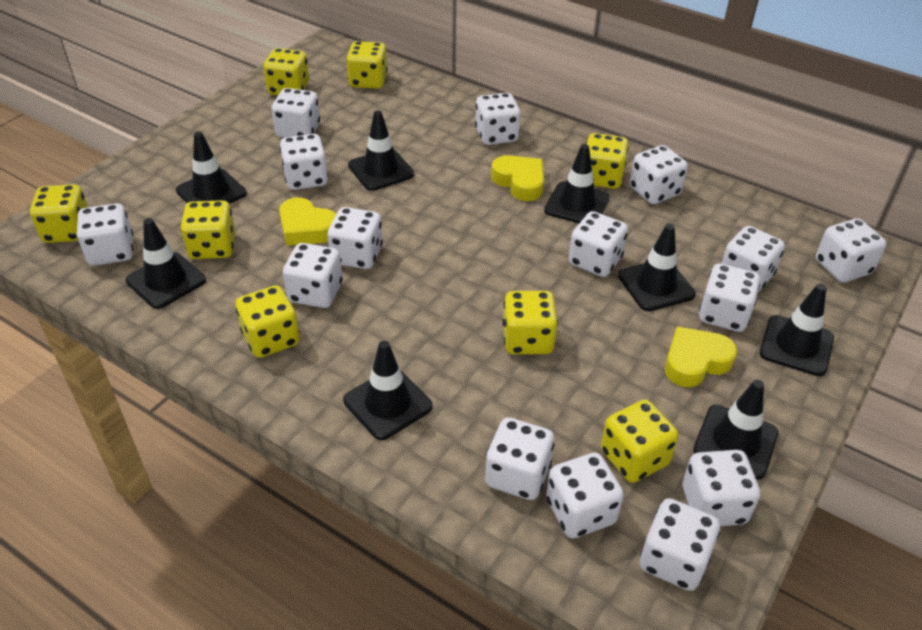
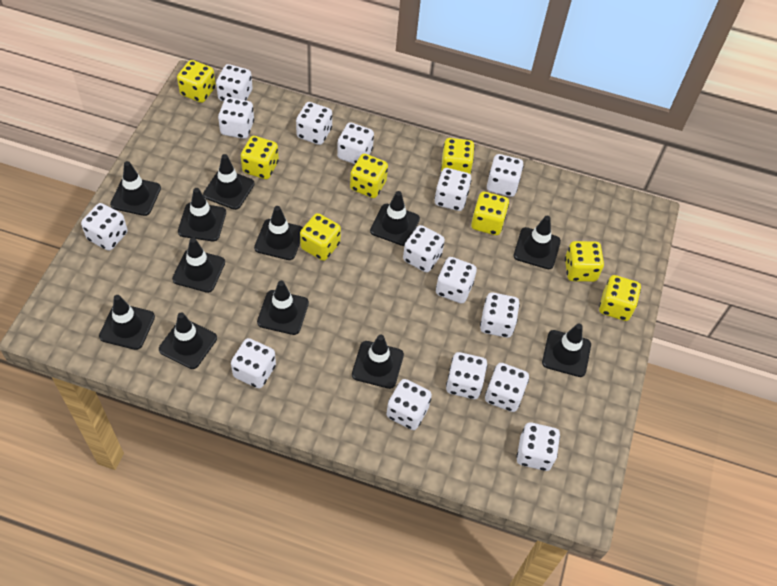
black traffic cone: 8 -> 12
yellow heart: 3 -> 0

